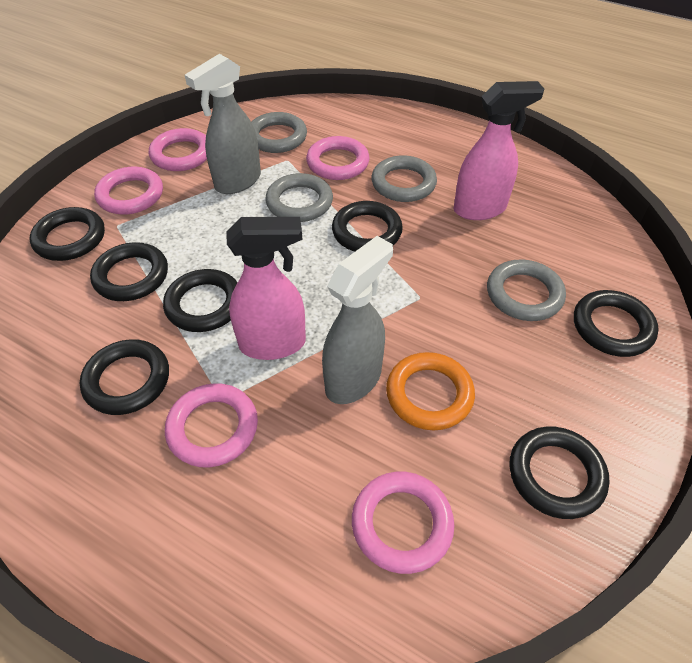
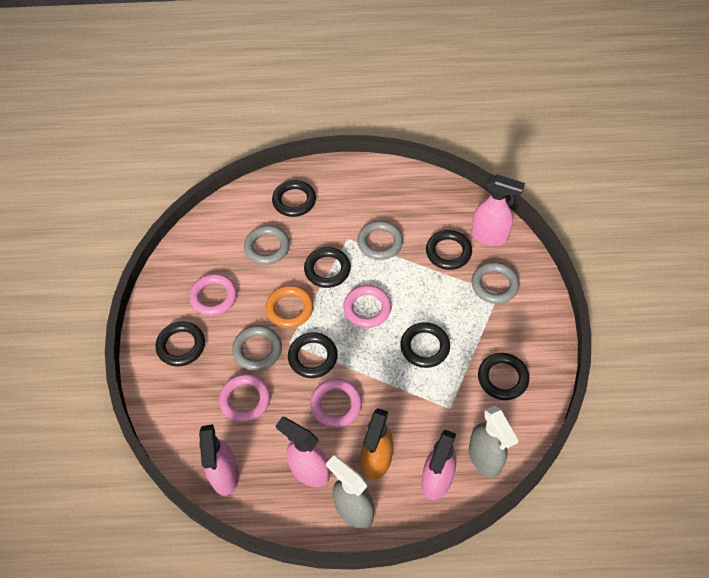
orange spray bottle: 0 -> 1
pink ring: 5 -> 4
pink spray bottle: 2 -> 4

